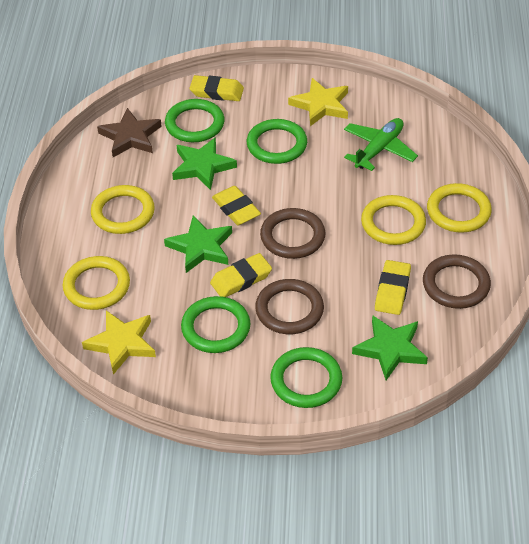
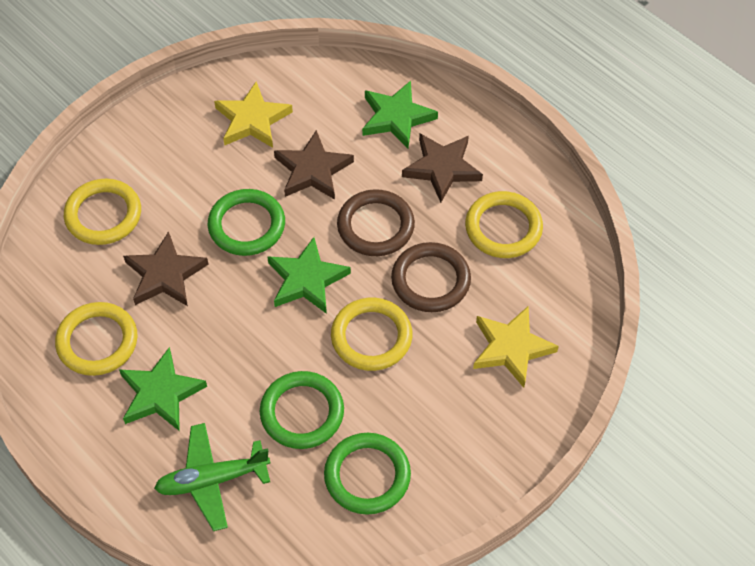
brown ring: 3 -> 2
brown star: 1 -> 3
green ring: 4 -> 3
yellow eraser: 4 -> 0

